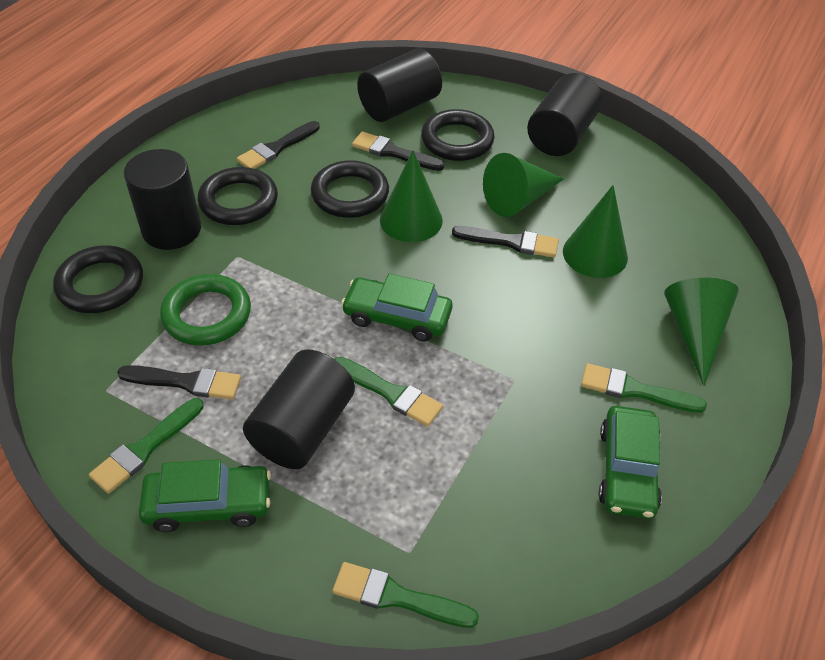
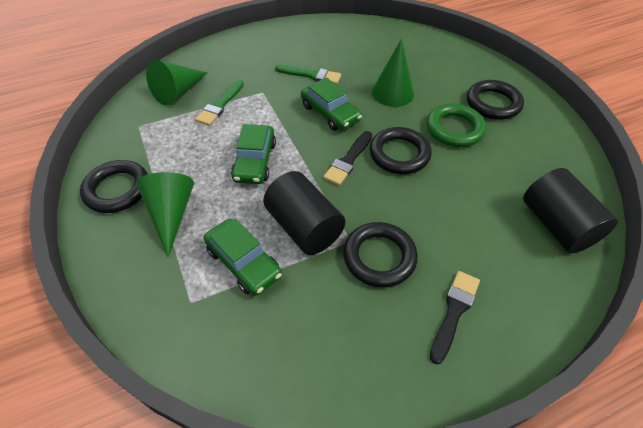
black brush: 4 -> 2
black cylinder: 4 -> 2
green brush: 4 -> 2
green cone: 4 -> 3

